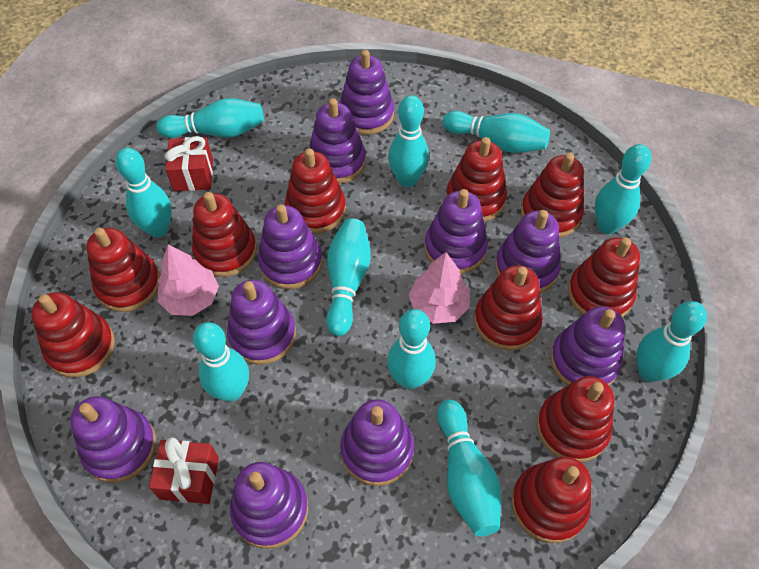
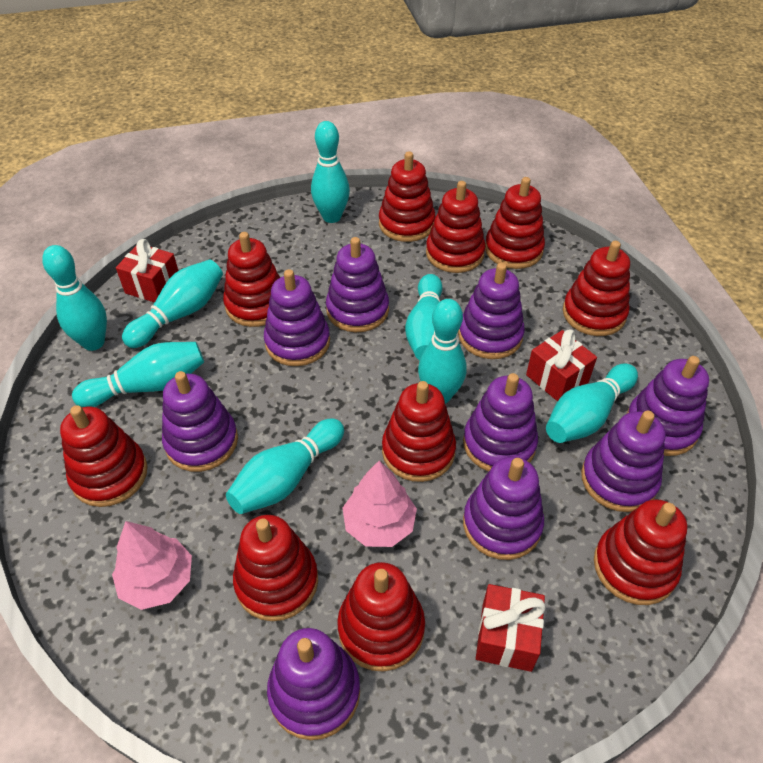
purple stacking toy: 10 -> 9
red gift: 2 -> 3
turquoise bowling pin: 10 -> 8

